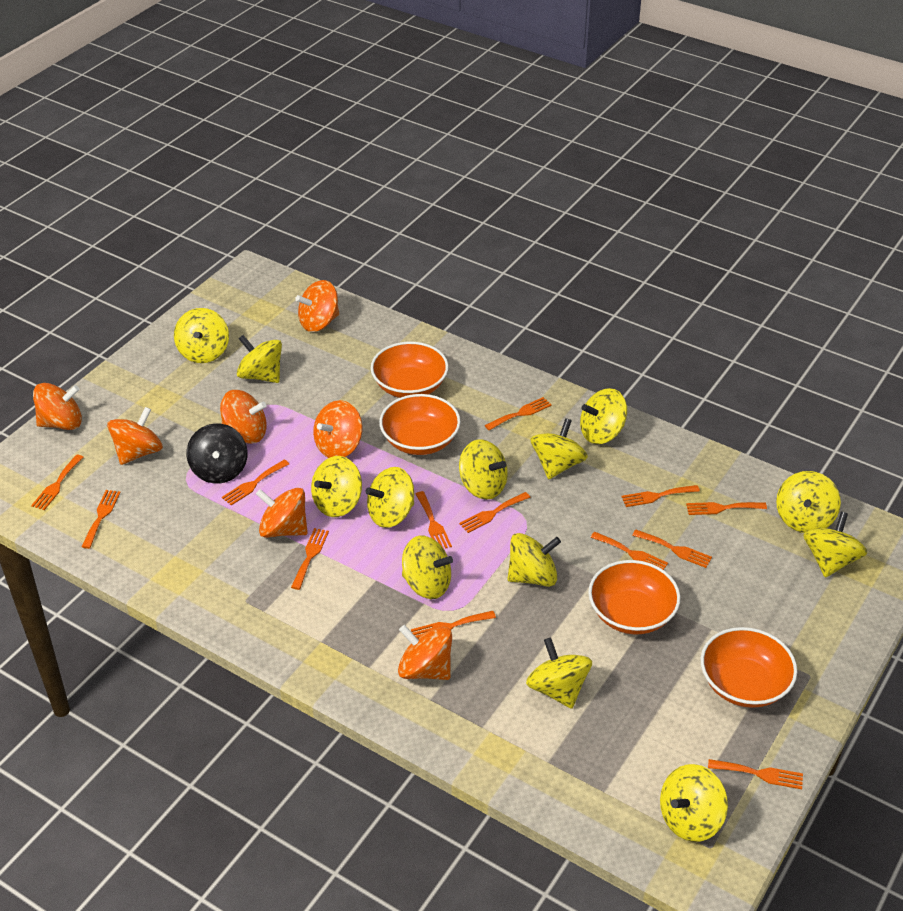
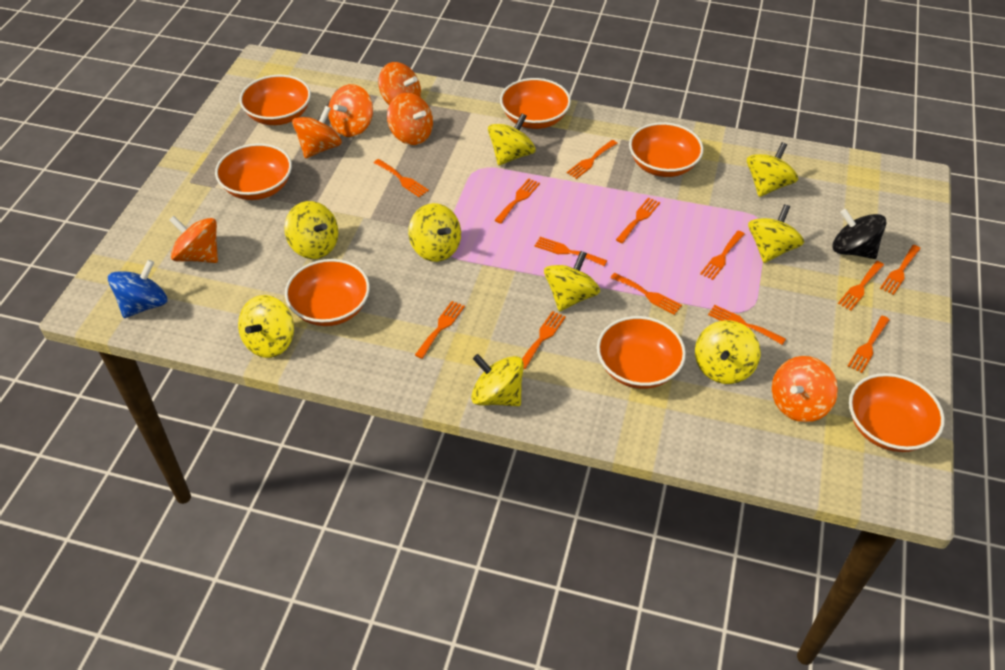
blue spinning top: 0 -> 1
orange bowl: 4 -> 7
orange spinning top: 7 -> 6
yellow spinning top: 13 -> 9

